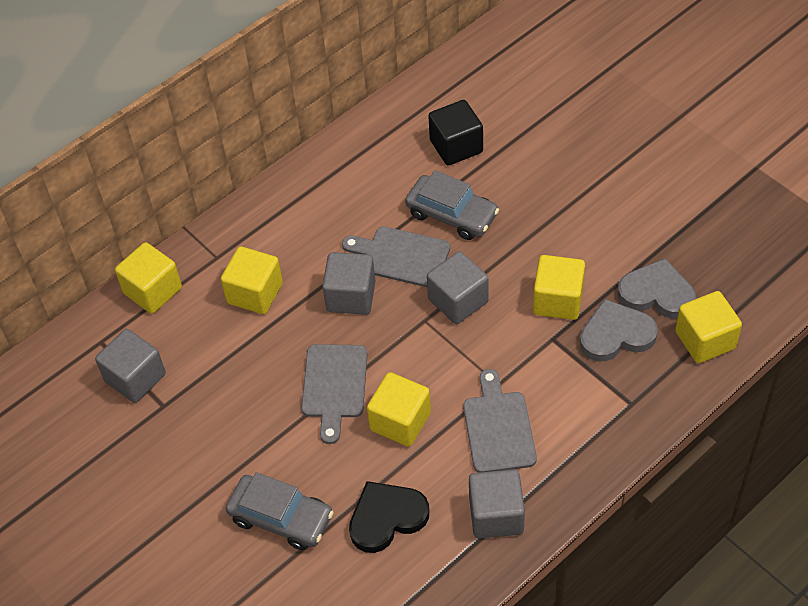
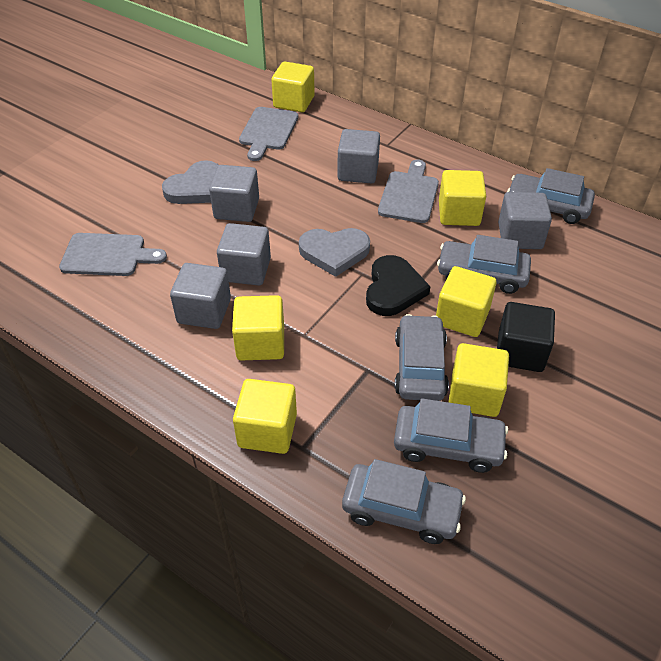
grey car: 2 -> 5
grey cube: 4 -> 5
yellow cube: 5 -> 6

